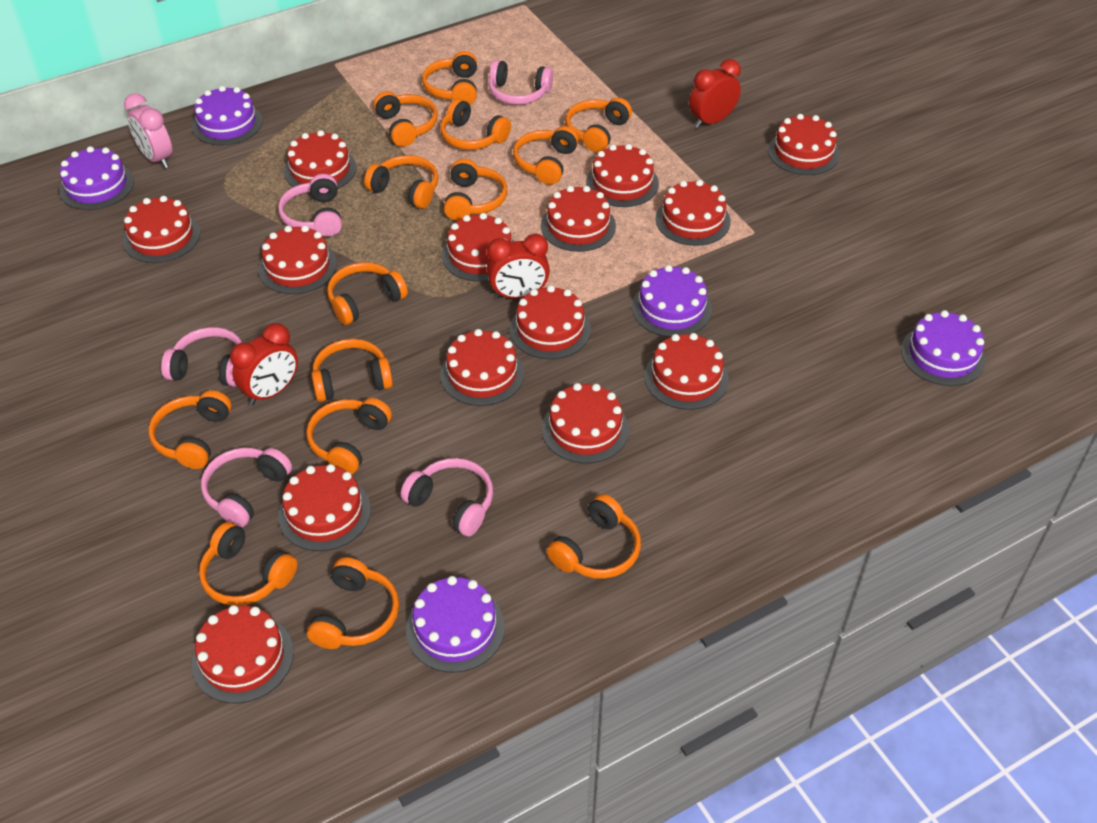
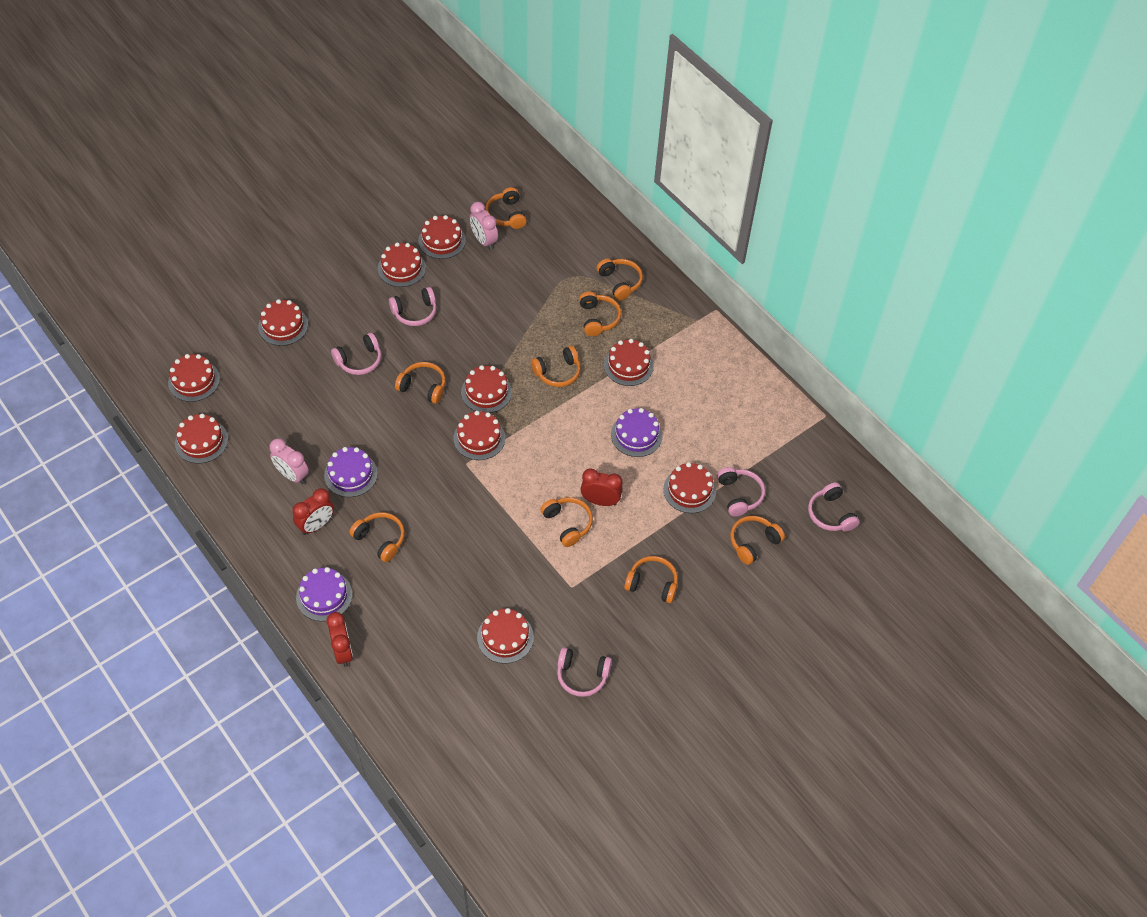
orange headphones: 14 -> 9
pink clock: 1 -> 2
purple cake: 5 -> 3
red cake: 14 -> 10

